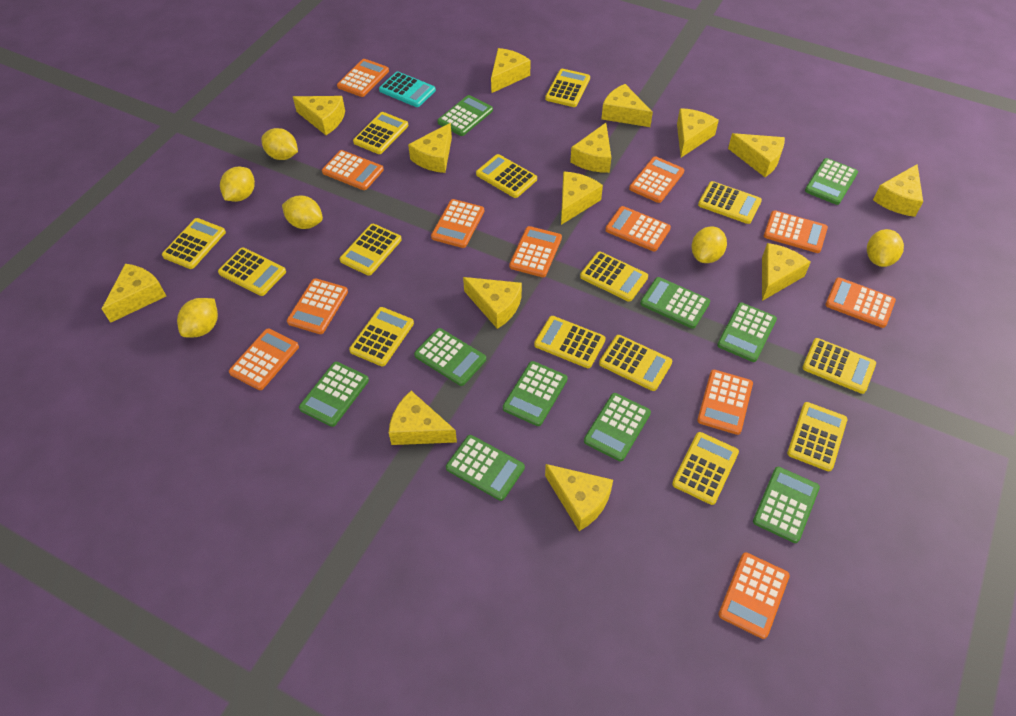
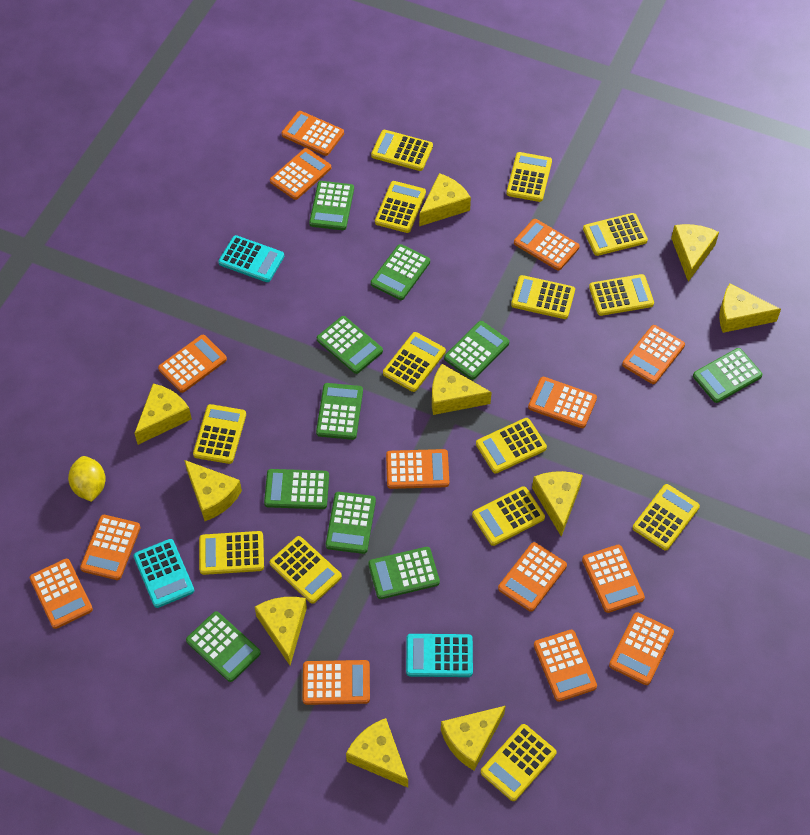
orange calculator: 12 -> 14
turquoise calculator: 1 -> 3
yellow cheese: 14 -> 10
yellow lemon: 6 -> 1

